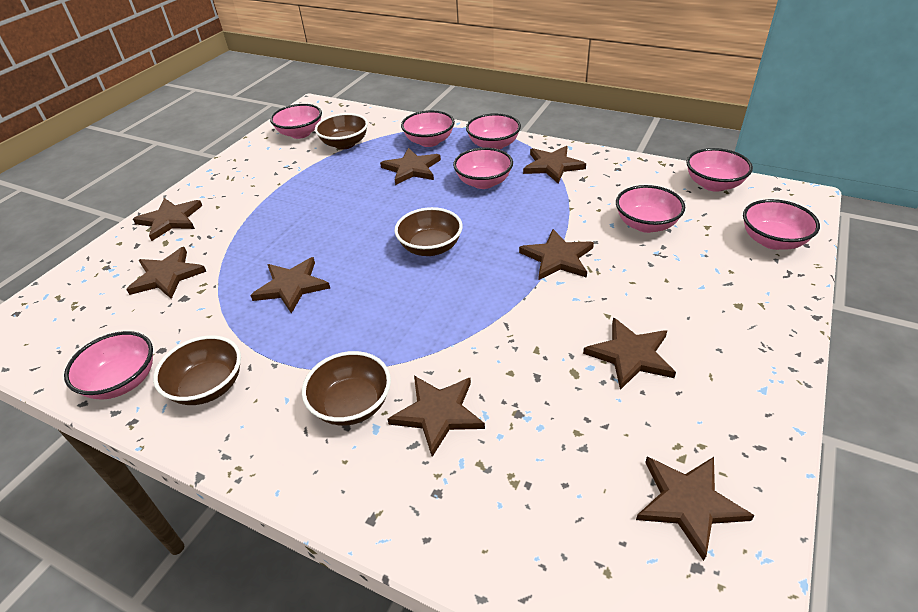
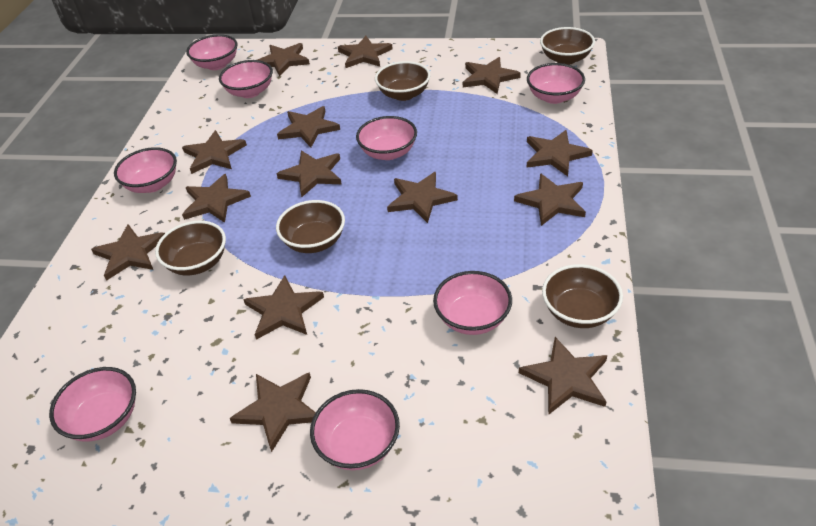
brown bowl: 4 -> 5
brown star: 9 -> 14

